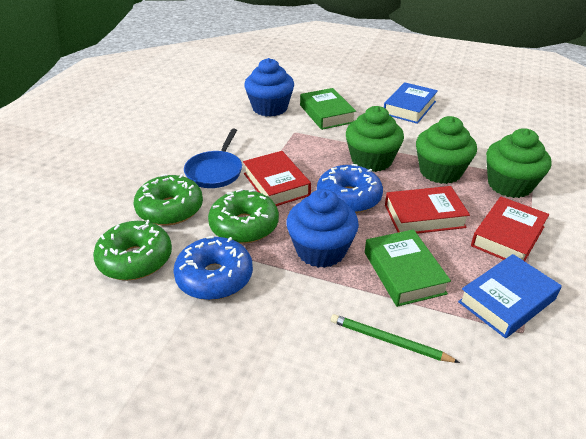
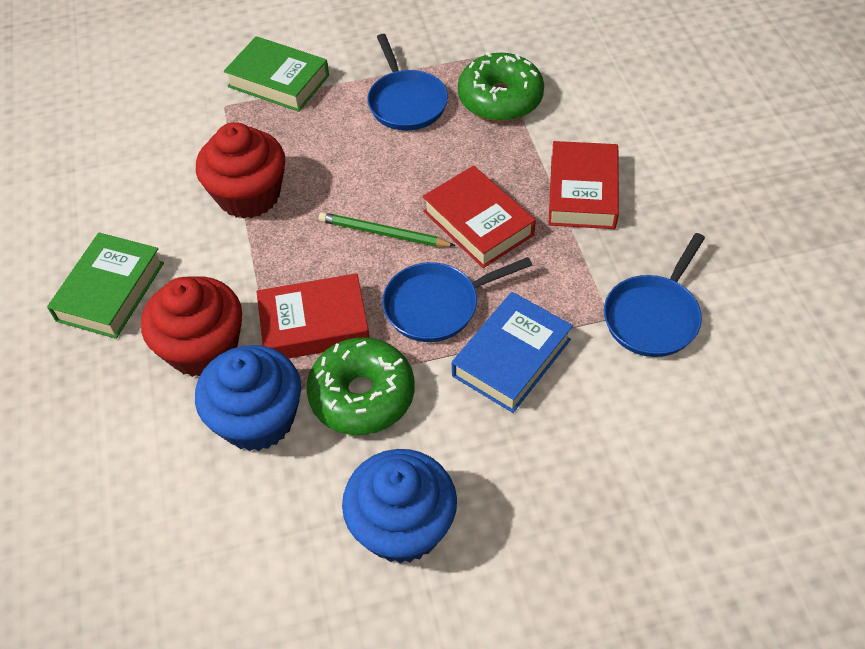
blue book: 2 -> 1
blue donut: 2 -> 0
blue pan: 1 -> 3
green cupcake: 3 -> 0
green donut: 3 -> 2
red cupcake: 0 -> 2

